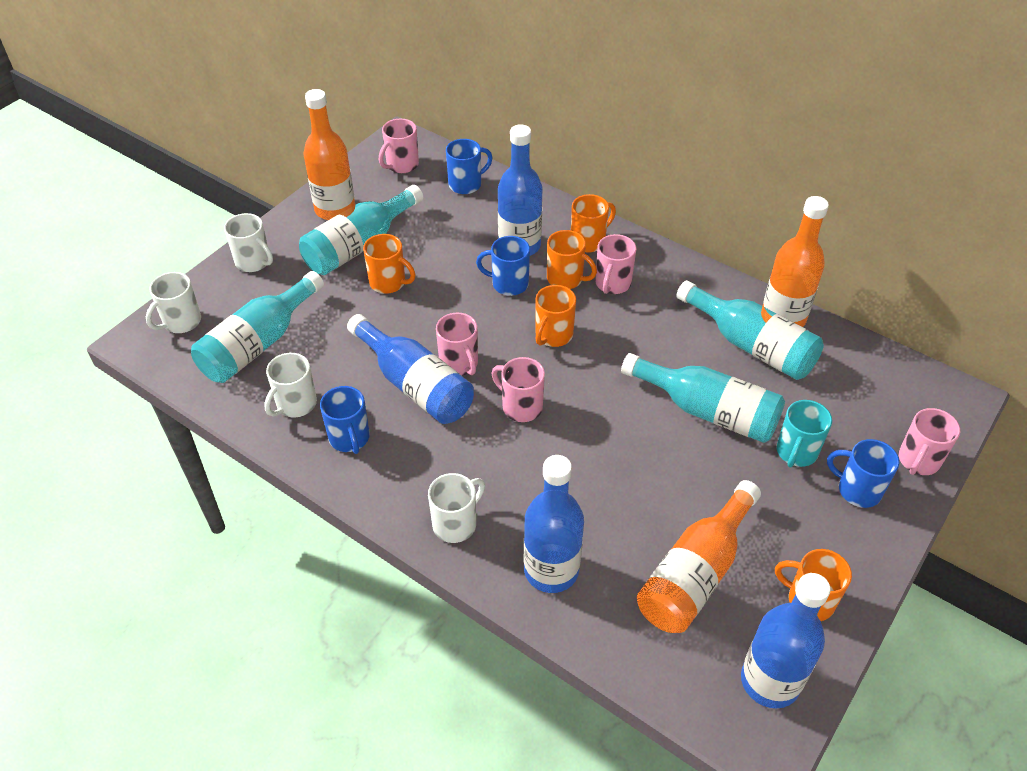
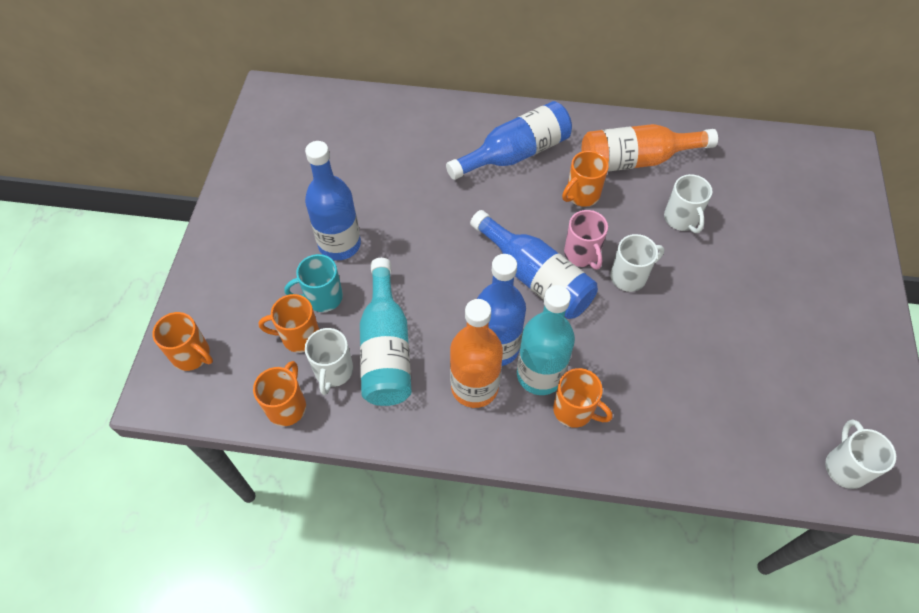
blue mug: 4 -> 0
orange bottle: 3 -> 2
pink mug: 5 -> 1
turquoise bottle: 4 -> 2

